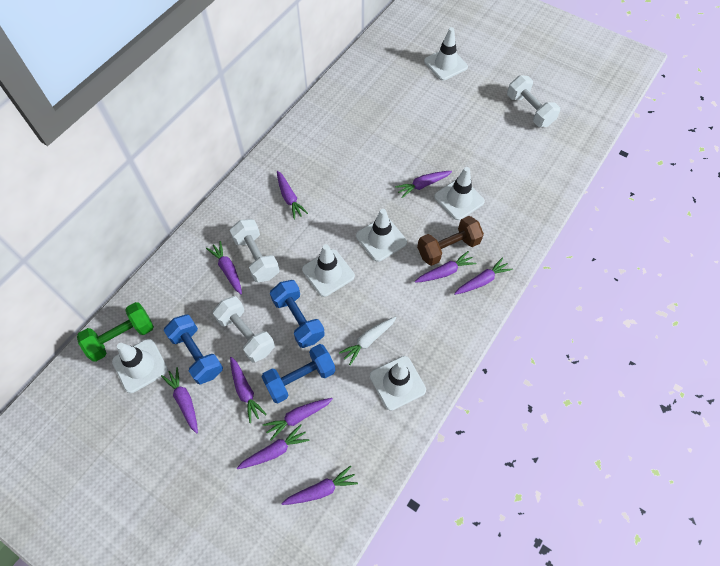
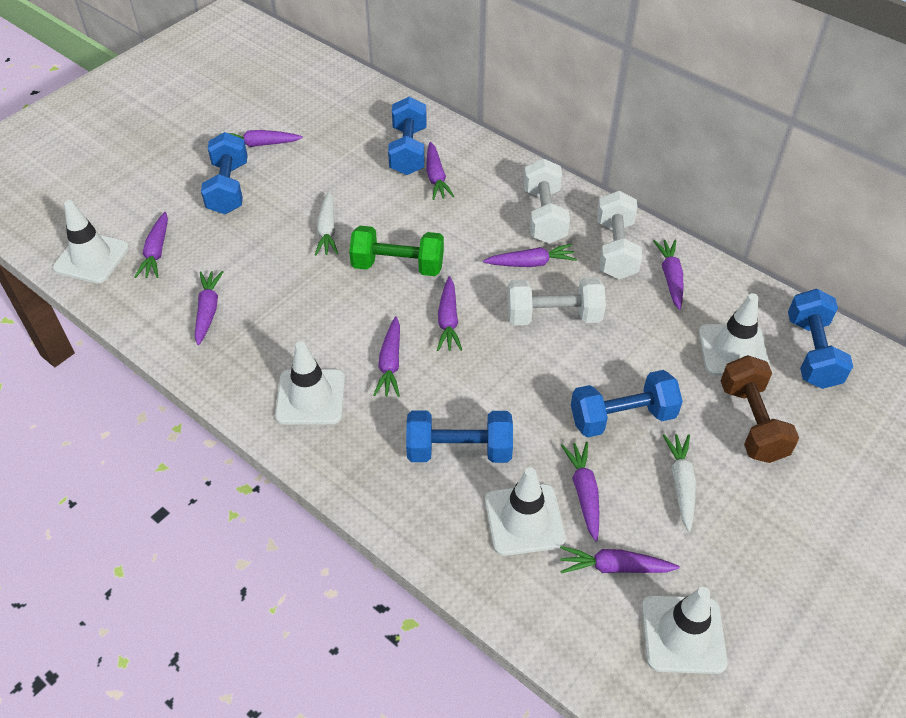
blue dumbbell: 3 -> 5
white carrot: 1 -> 2
white traffic cone: 6 -> 5

